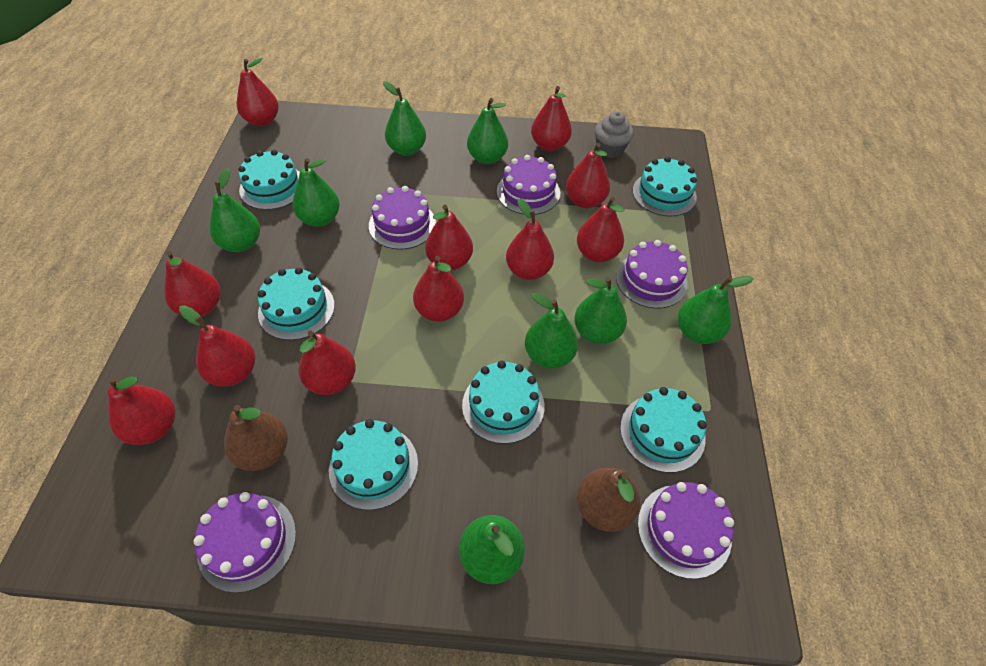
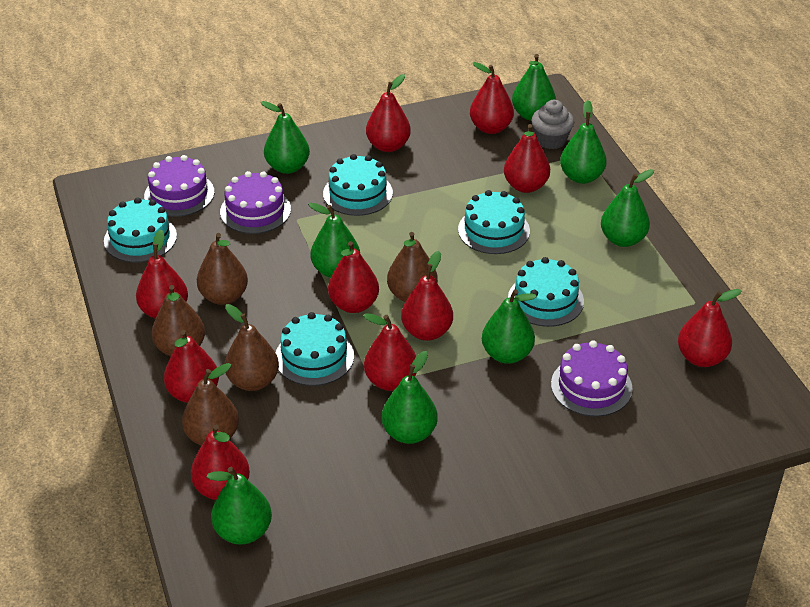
brown pear: 2 -> 5
purple cake: 5 -> 3
red pear: 11 -> 10
turquoise cake: 6 -> 5

